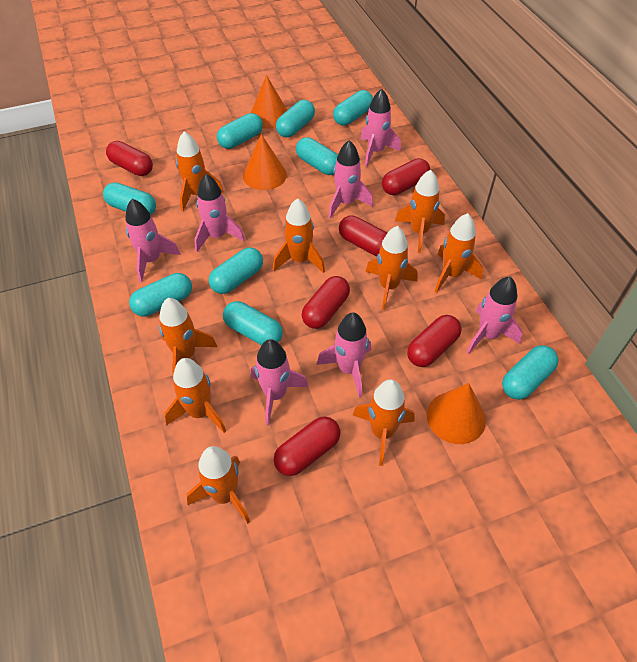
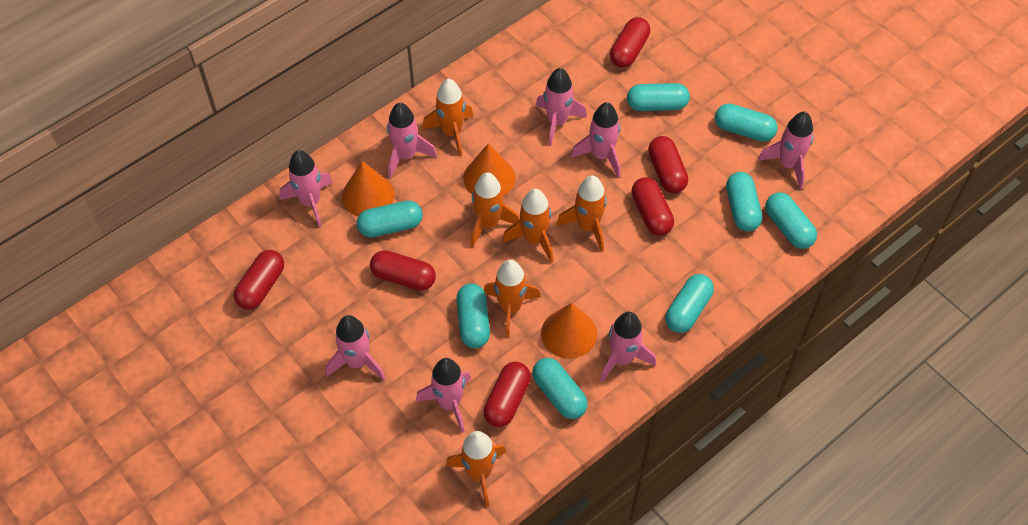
orange rocket: 9 -> 6
pink rocket: 7 -> 8
turquoise capsule: 9 -> 8

